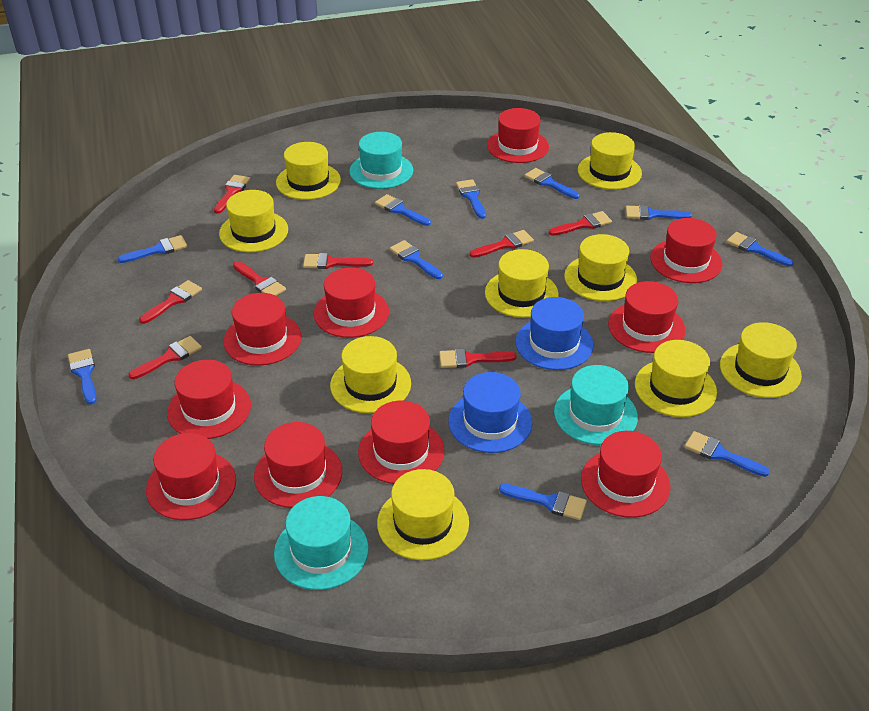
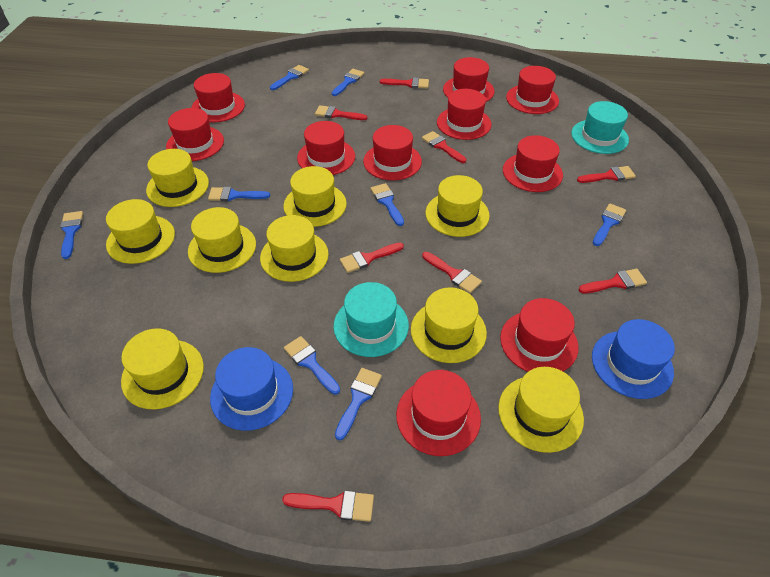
blue brush: 10 -> 8
turquoise hat: 3 -> 2

